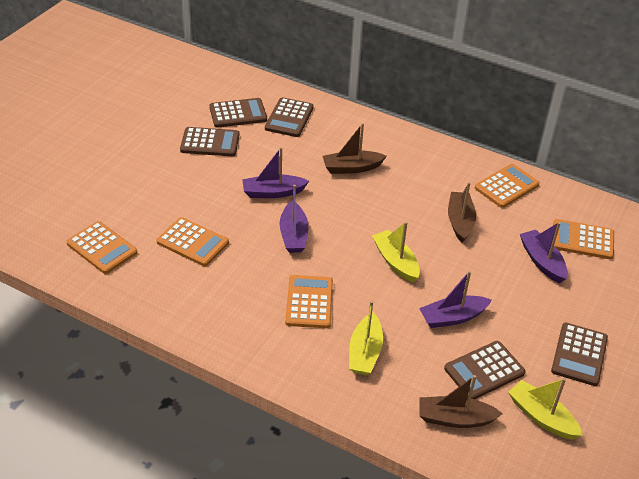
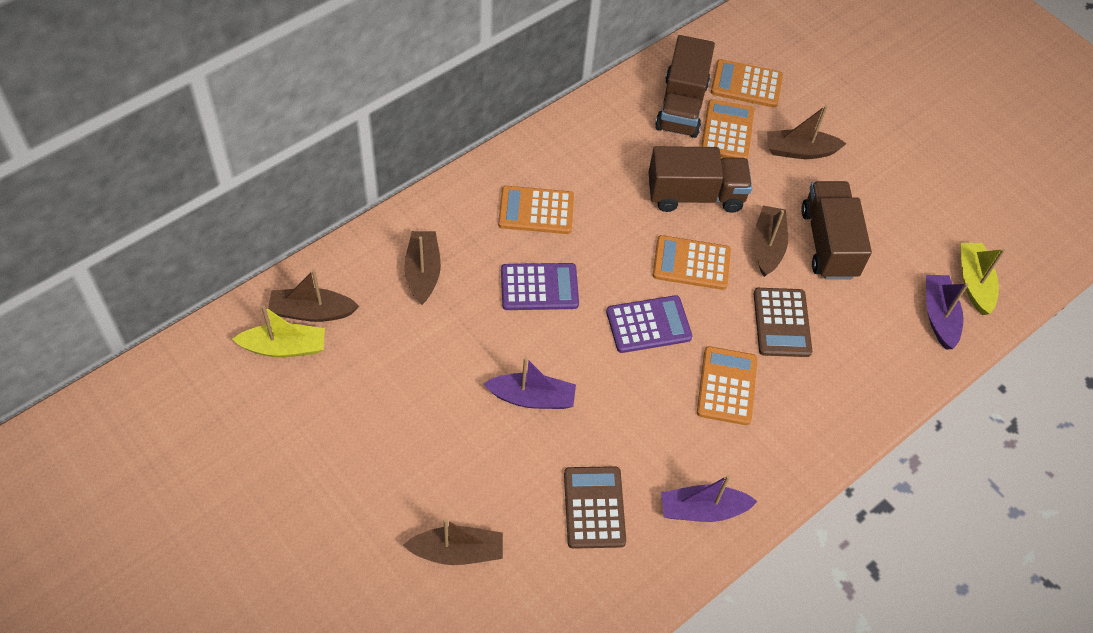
brown boat: 3 -> 5
brown calculator: 5 -> 2
brown truck: 0 -> 3
purple boat: 4 -> 3
purple calculator: 0 -> 2
yellow boat: 3 -> 2

